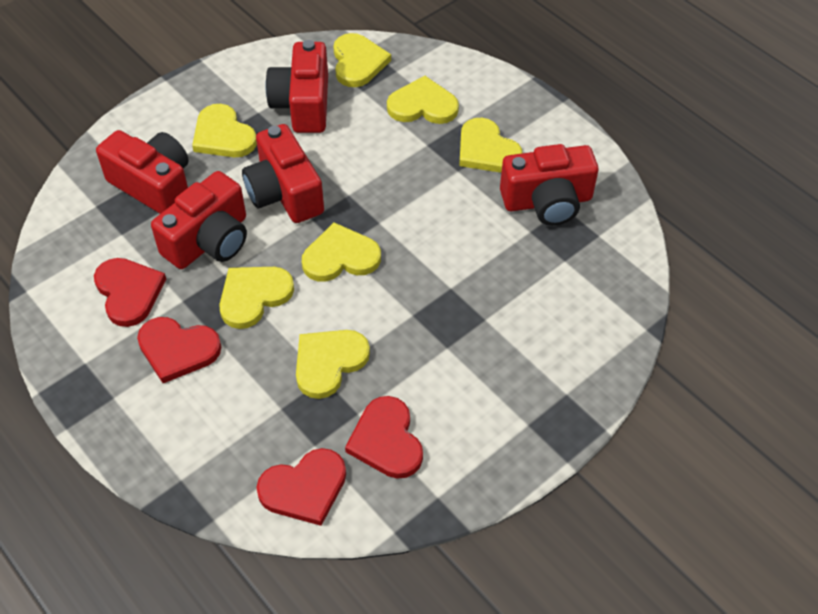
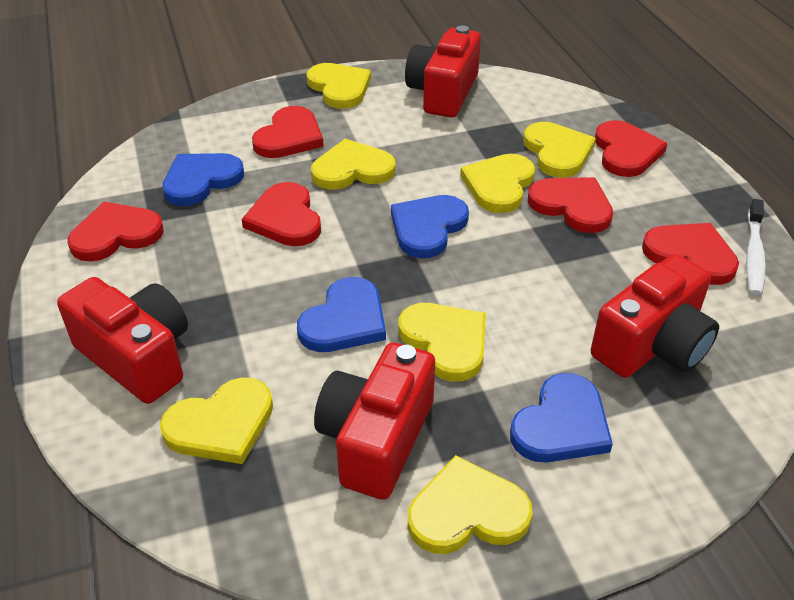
blue heart: 0 -> 4
red camera: 5 -> 4
red heart: 4 -> 6
white toothbrush: 0 -> 1

